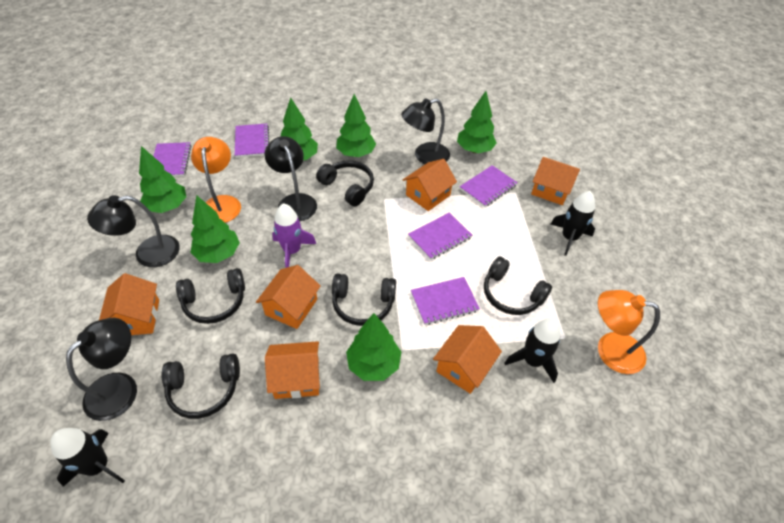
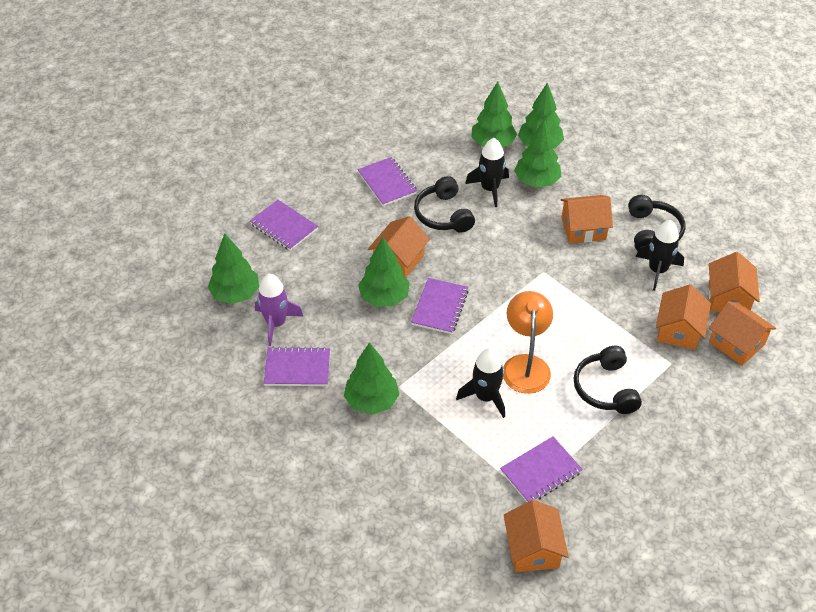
black headphones: 5 -> 3
black lamp: 4 -> 0
orange lamp: 2 -> 1

